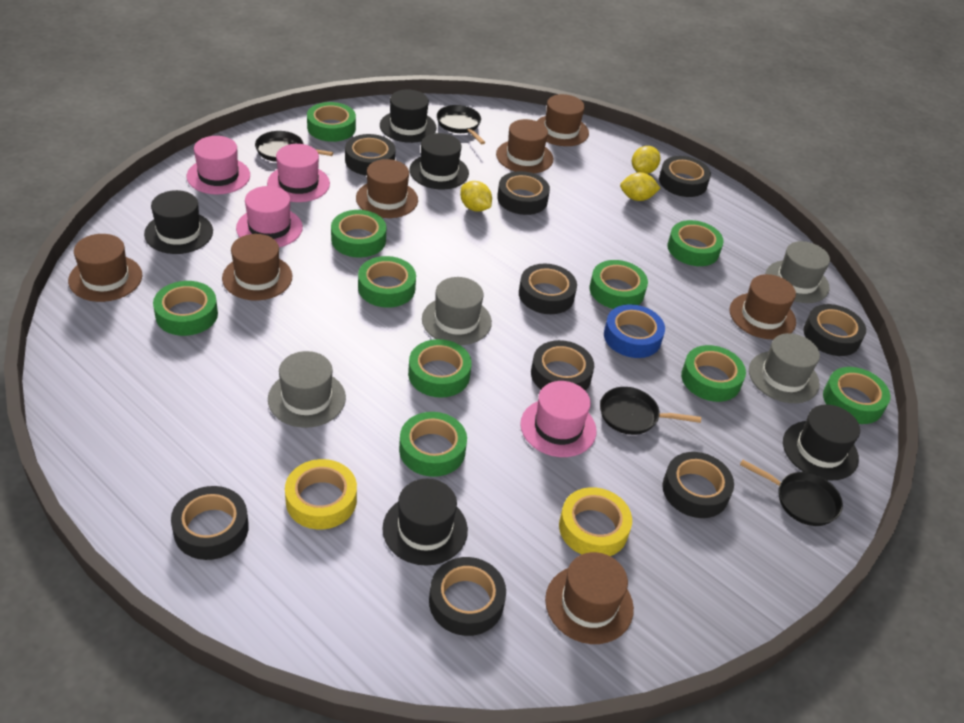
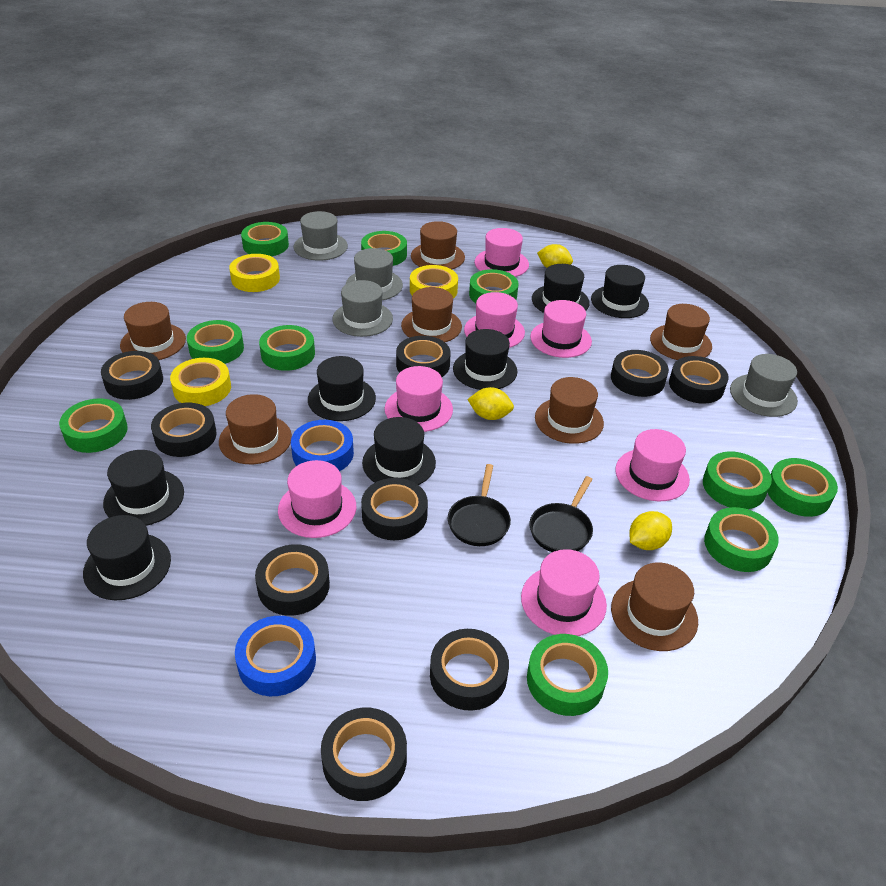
black hat: 5 -> 7
black pan: 4 -> 2
blue tape: 1 -> 2
pink hat: 4 -> 7
yellow tape: 2 -> 3

